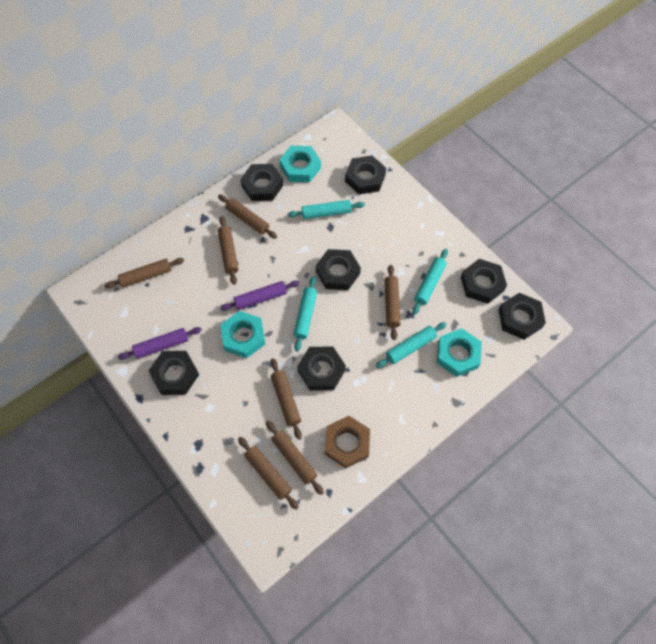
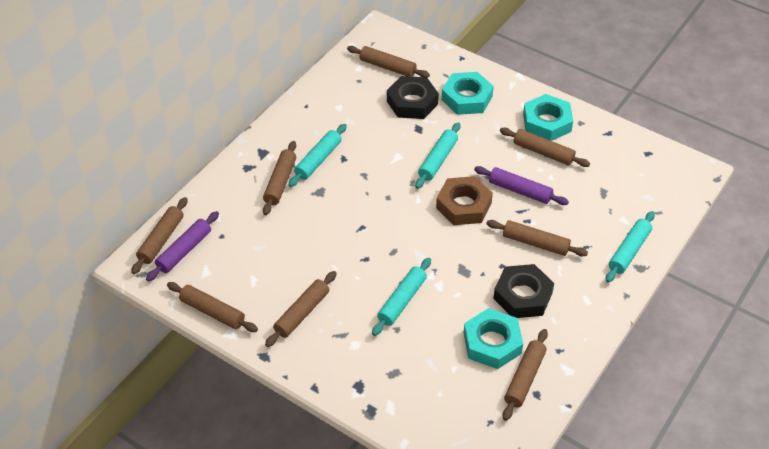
black nut: 7 -> 2
brown rolling pin: 7 -> 8

